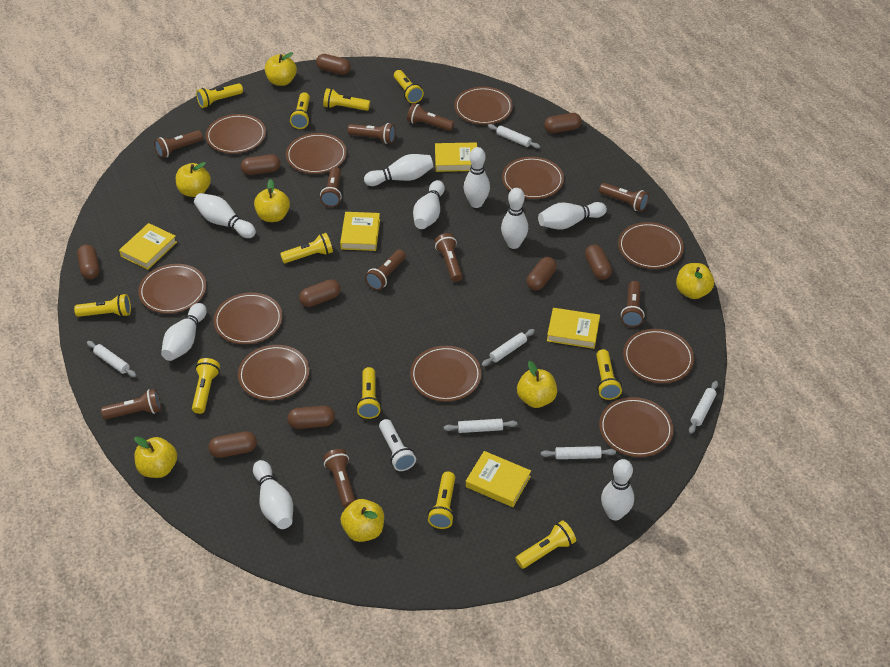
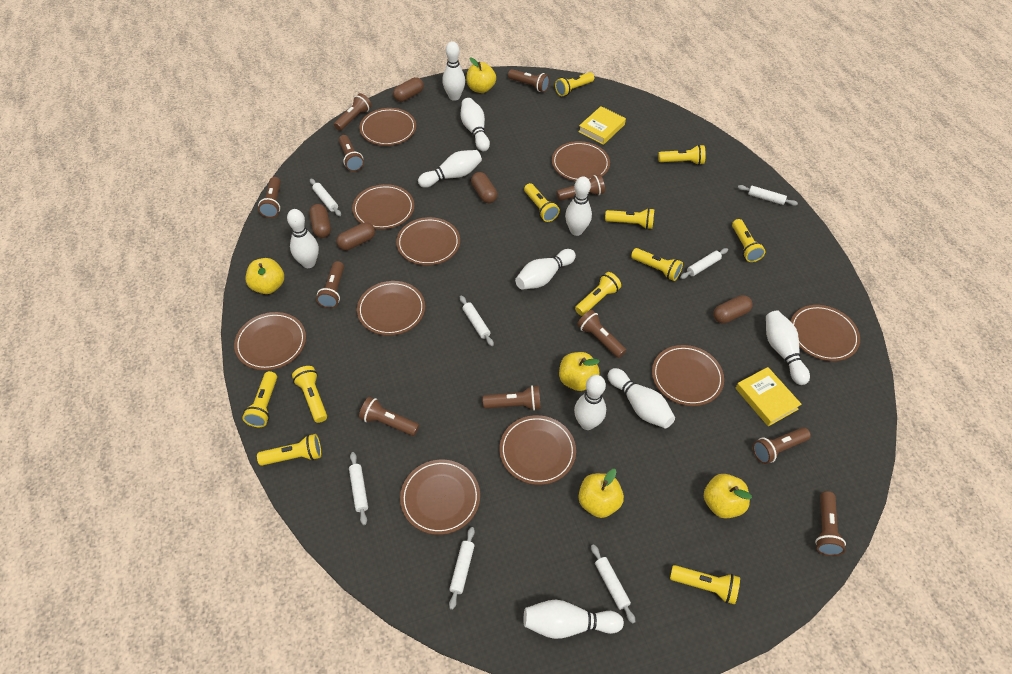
brown capsule: 9 -> 5
brown flashlight: 10 -> 11
brown plate: 11 -> 10
white bowling pin: 9 -> 10
white flashlight: 1 -> 0
white rolling pin: 6 -> 7
yellow apple: 7 -> 5
yellow book: 5 -> 2

